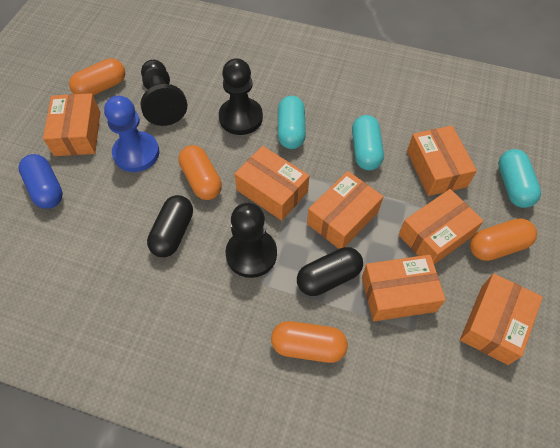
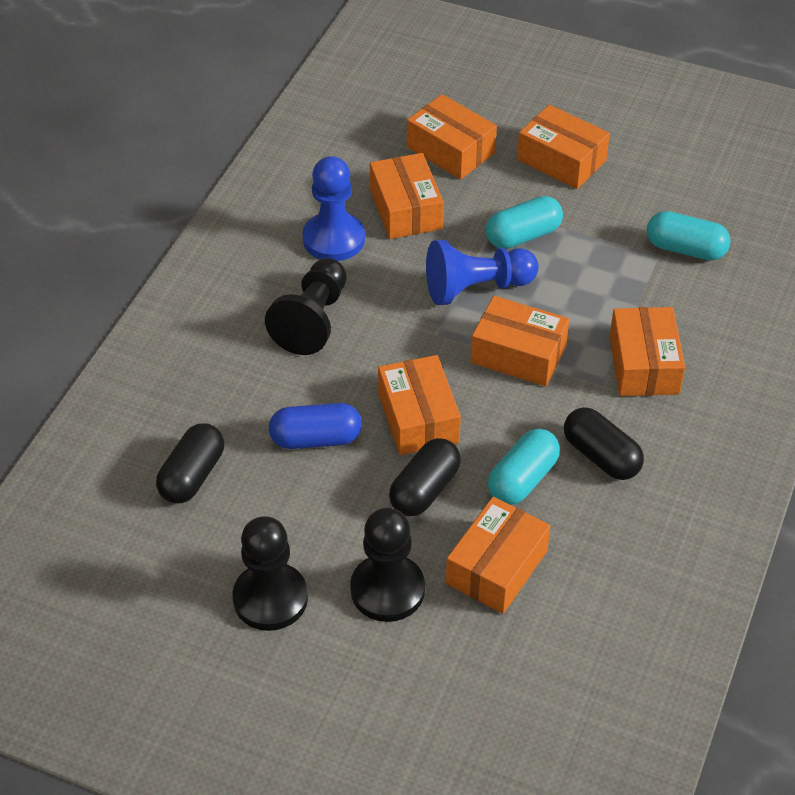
black capsule: 2 -> 3
blue pawn: 1 -> 2
orange capsule: 4 -> 0

